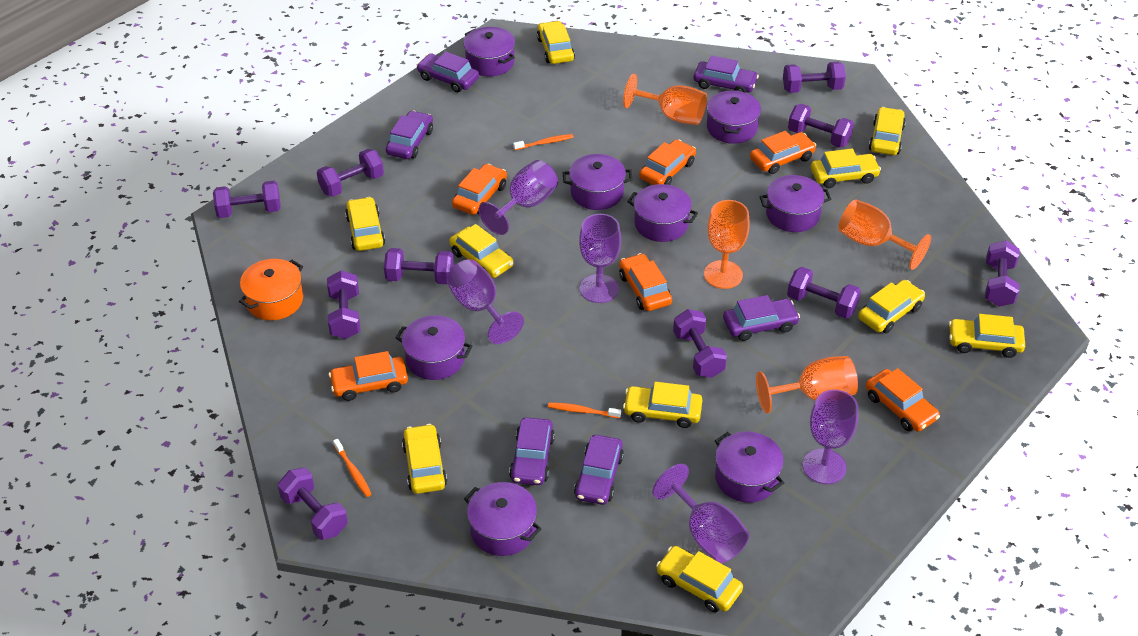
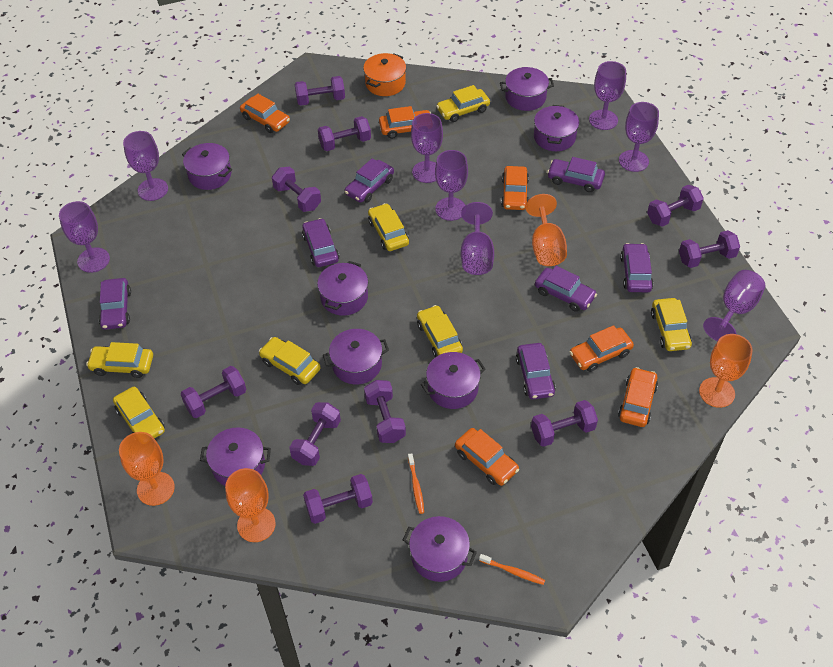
orange toothbrush: 3 -> 2
purple car: 6 -> 7
purple goblet: 5 -> 8
yellow car: 10 -> 7

